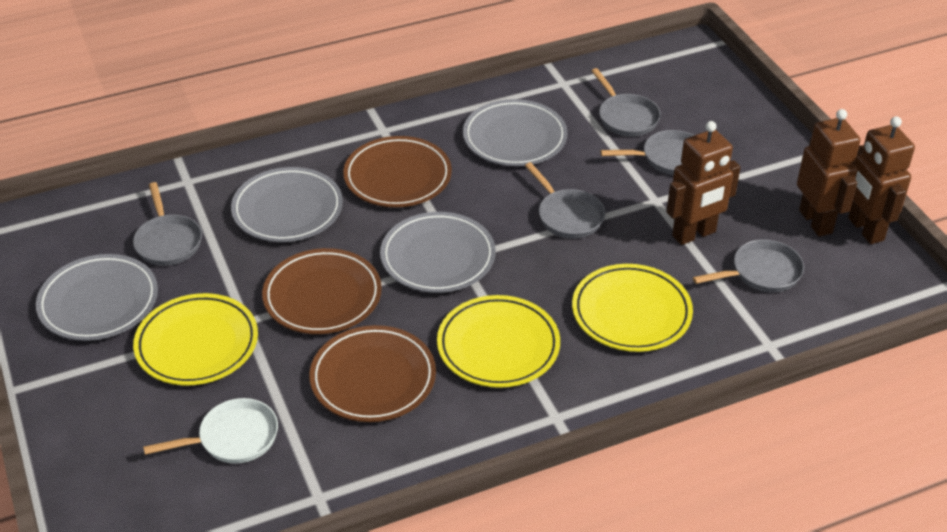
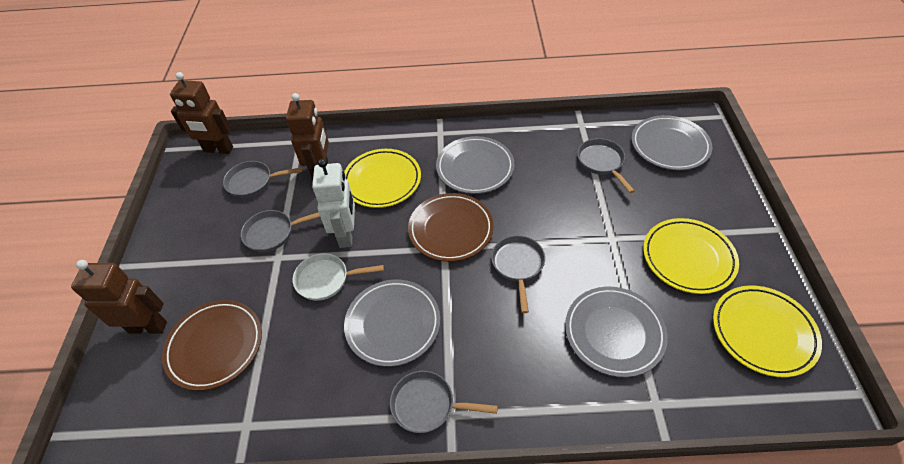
brown plate: 3 -> 2
white robot: 0 -> 1

